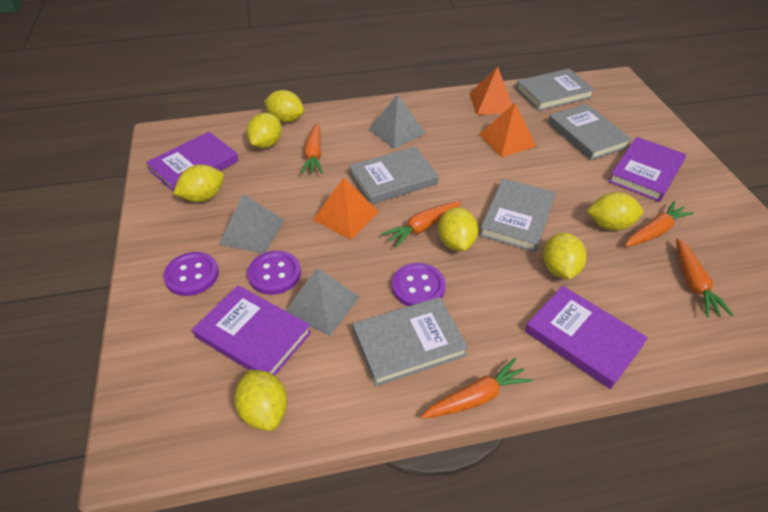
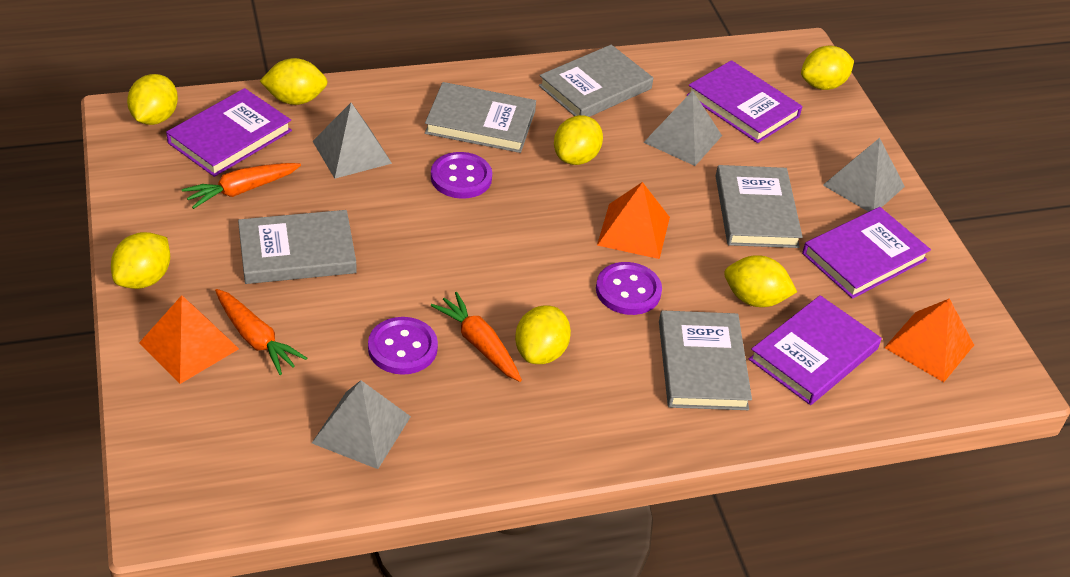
grey pyramid: 3 -> 4
orange carrot: 5 -> 3

